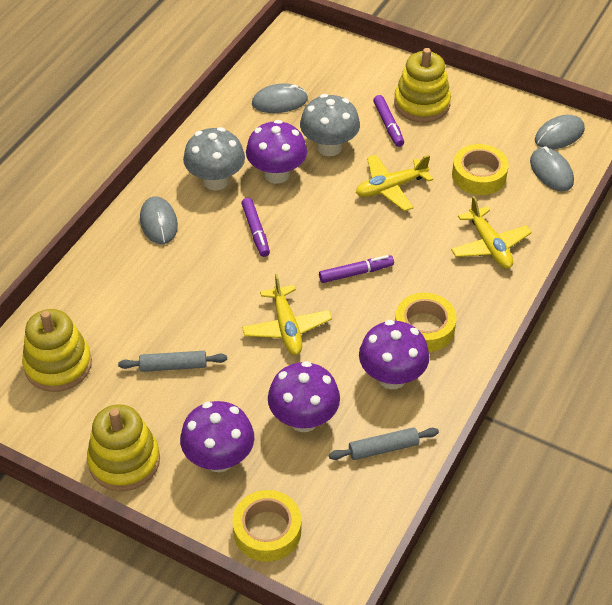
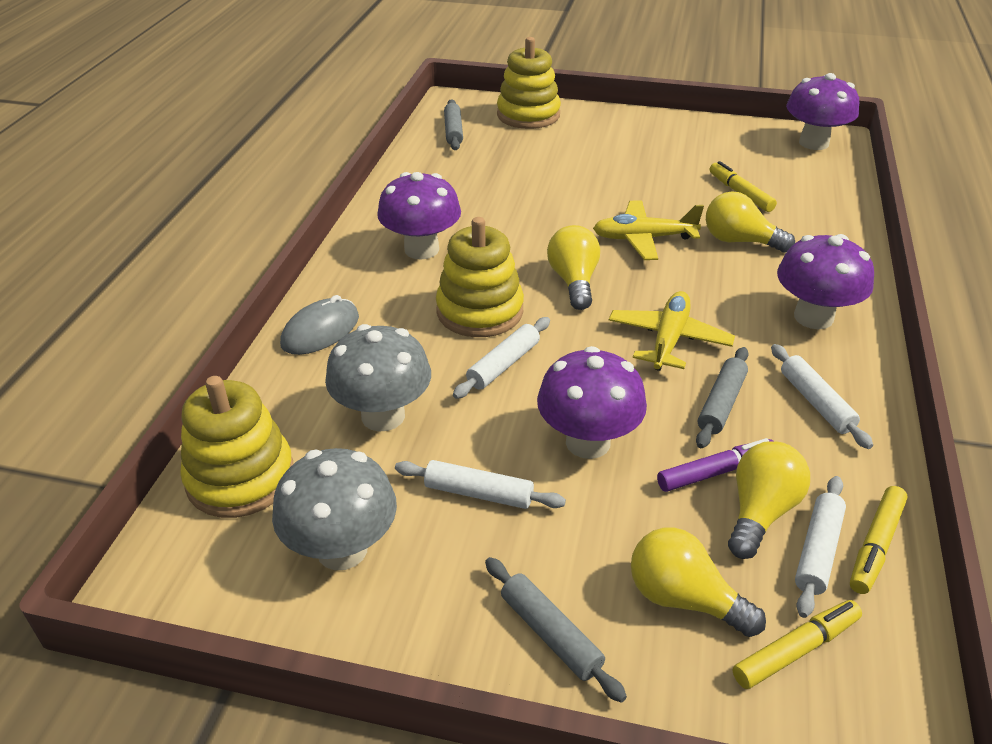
grey mouse: 4 -> 1
grey rolling pin: 2 -> 3
purple marker: 3 -> 1
white rolling pin: 0 -> 4
yellow light bulb: 0 -> 4
yellow marker: 0 -> 3
yellow plane: 3 -> 2
yellow tape: 3 -> 0

